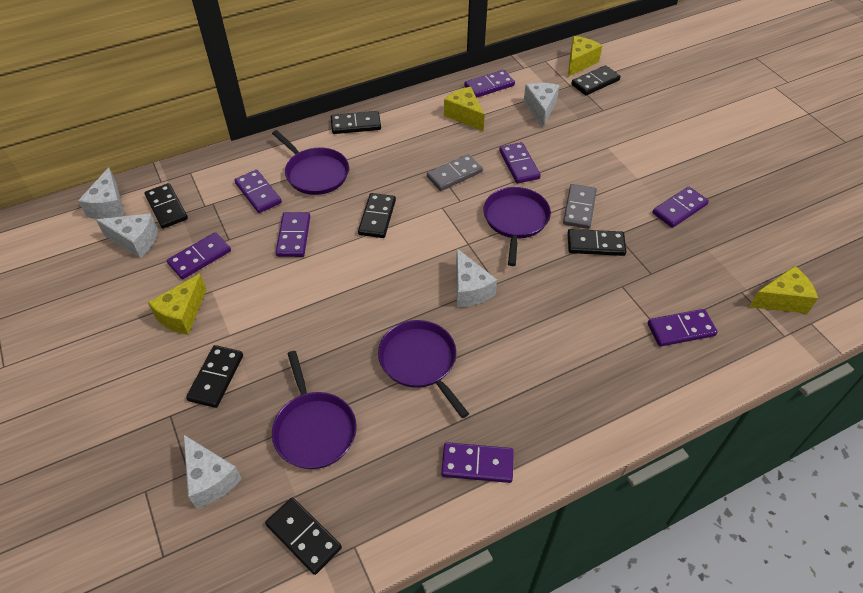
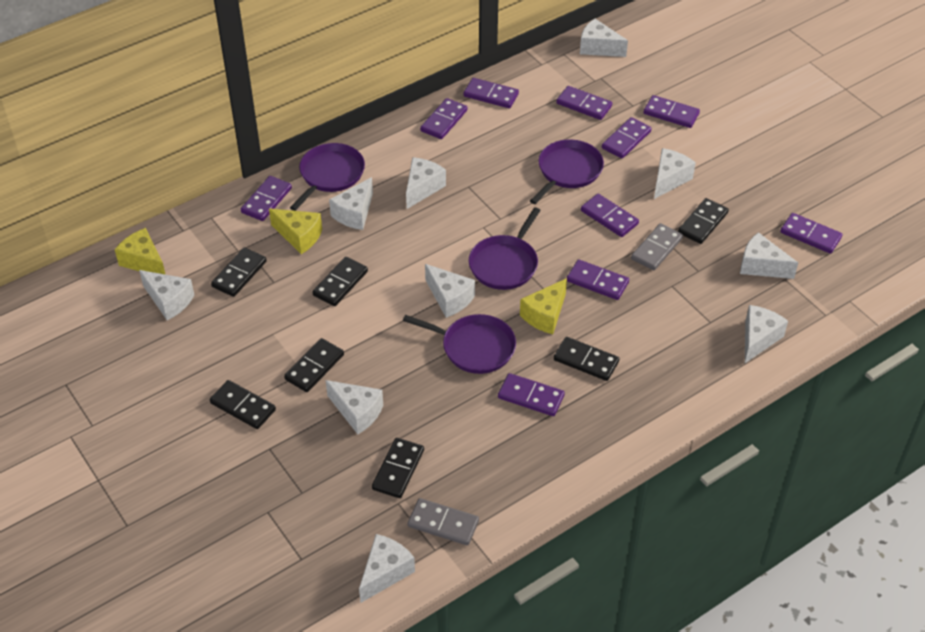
purple domino: 8 -> 10
white cheese: 5 -> 10
yellow cheese: 4 -> 3

